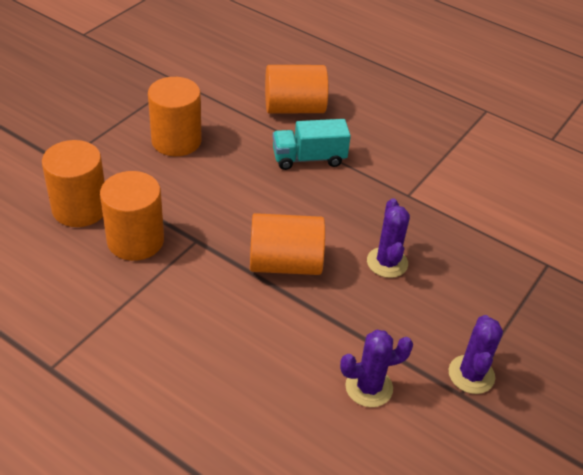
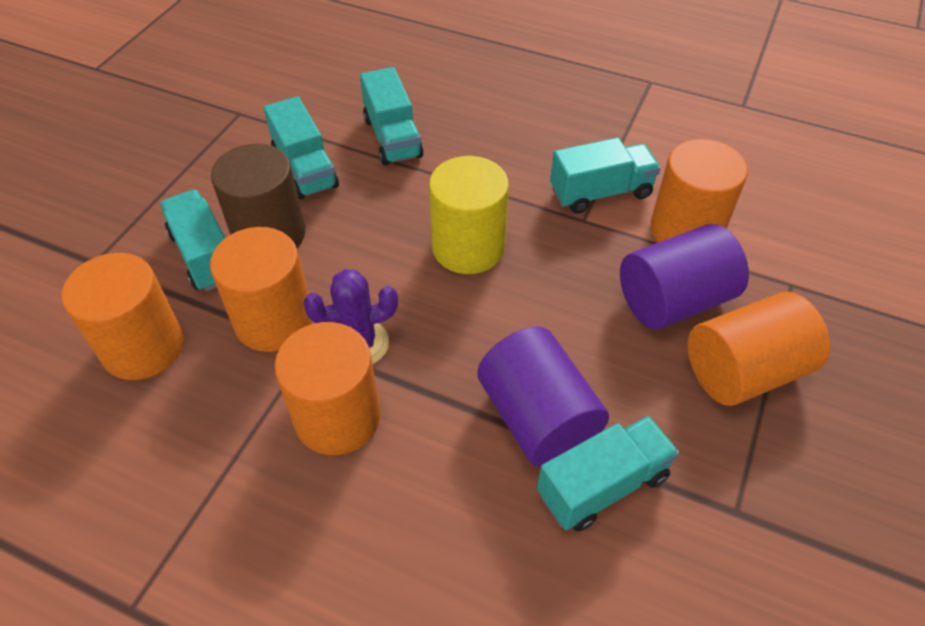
brown cylinder: 0 -> 1
purple cactus: 3 -> 1
purple cylinder: 0 -> 2
turquoise truck: 1 -> 5
yellow cylinder: 0 -> 1

